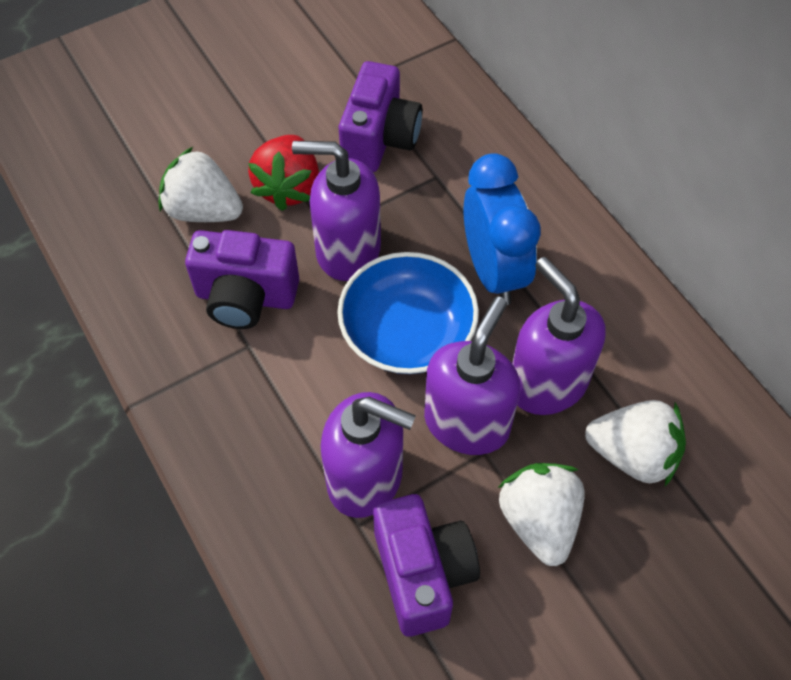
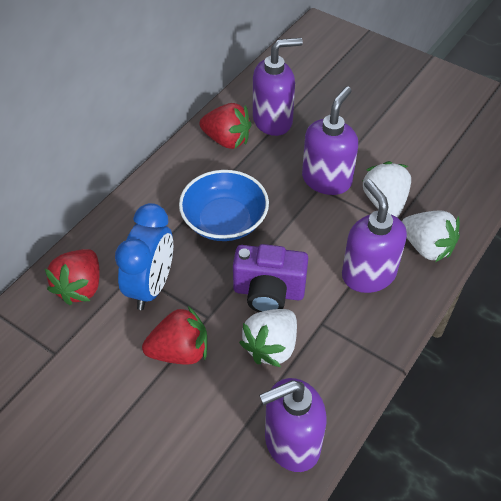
purple camera: 3 -> 1
red strawberry: 1 -> 3

